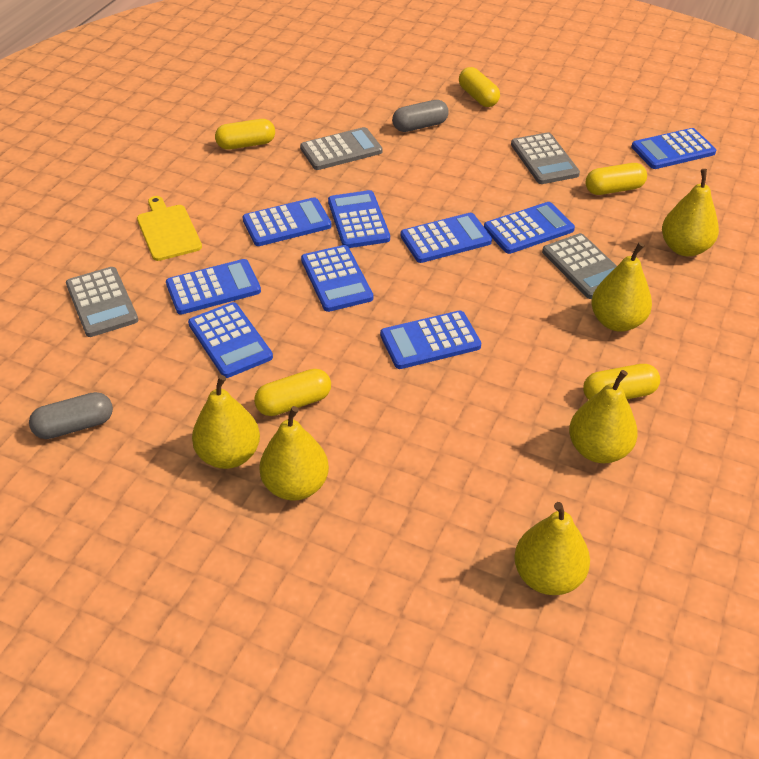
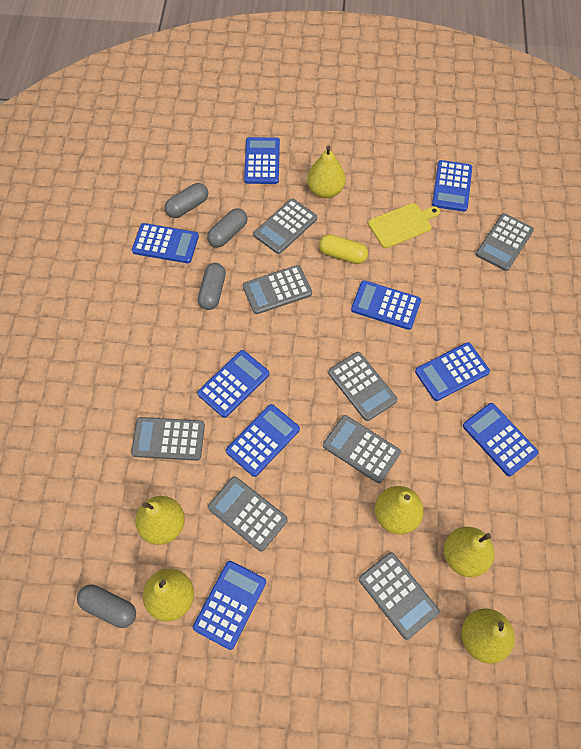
grey calculator: 4 -> 8
grey capsule: 2 -> 4
yellow capsule: 5 -> 1

